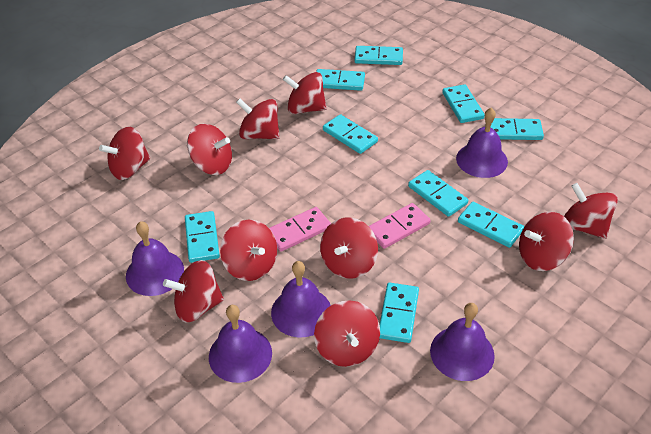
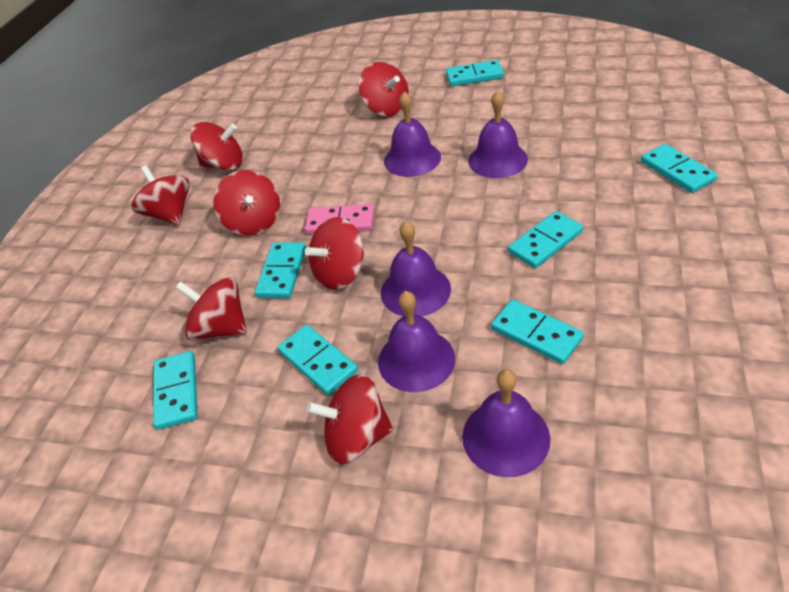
pink domino: 2 -> 1
red spinning top: 10 -> 7
turquoise domino: 9 -> 7

